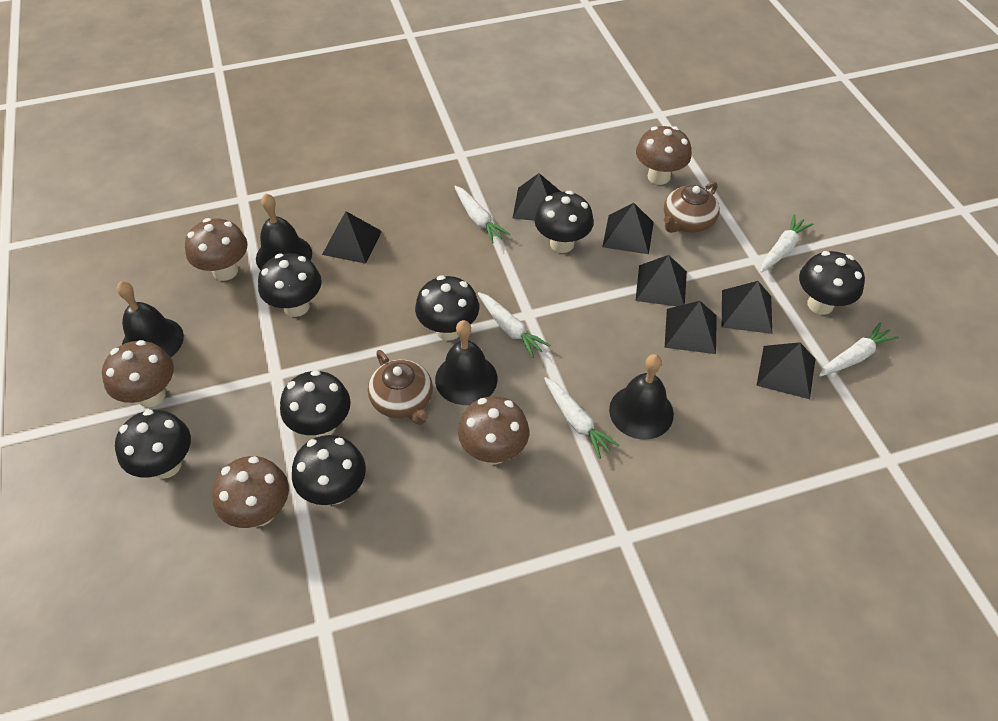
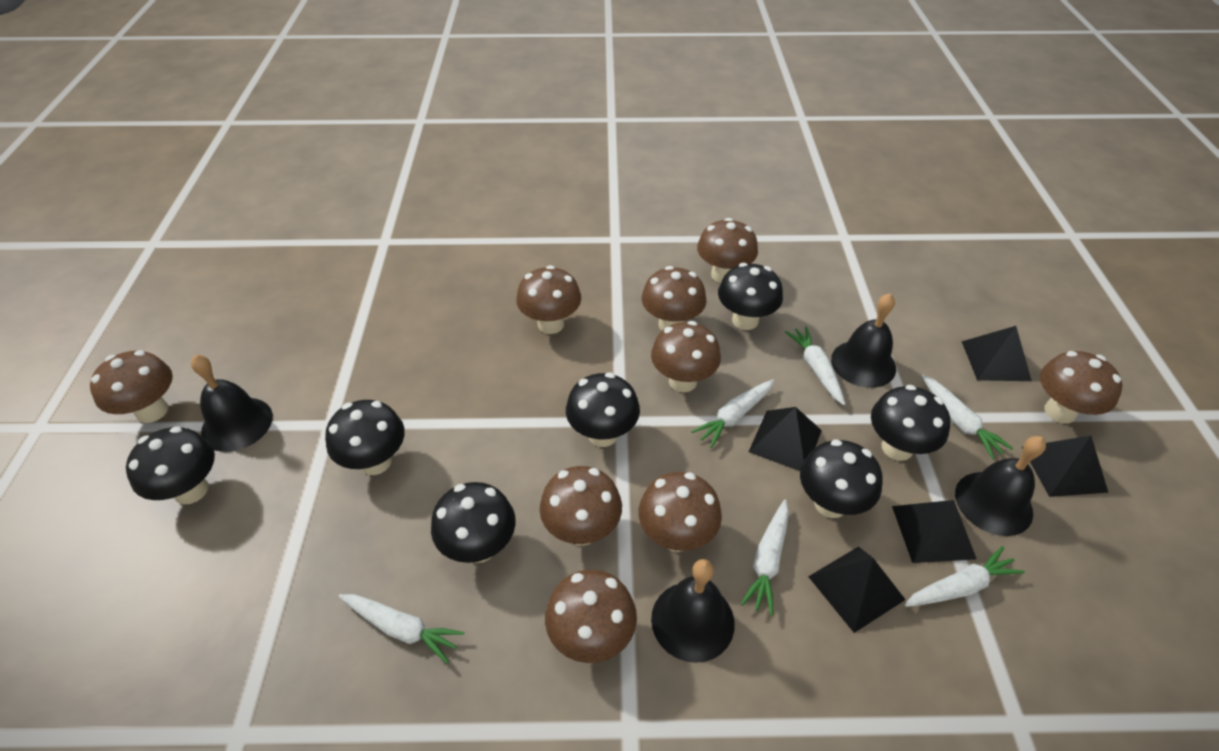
black pyramid: 7 -> 5
brown mushroom: 5 -> 9
brown teapot: 2 -> 0
white carrot: 5 -> 6

